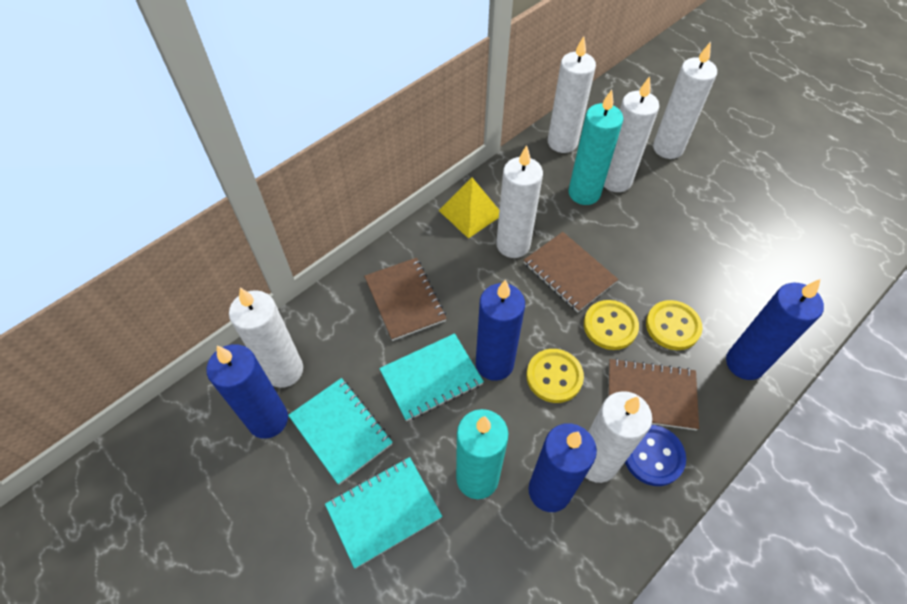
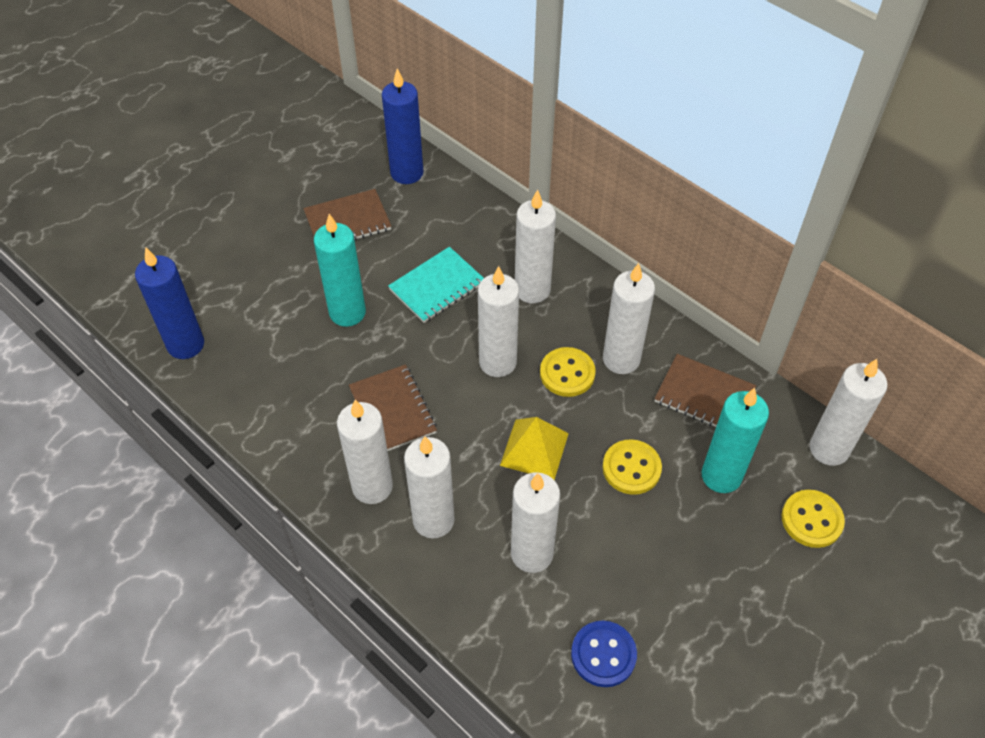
blue candle: 4 -> 2
turquoise notebook: 3 -> 1
white candle: 6 -> 7

